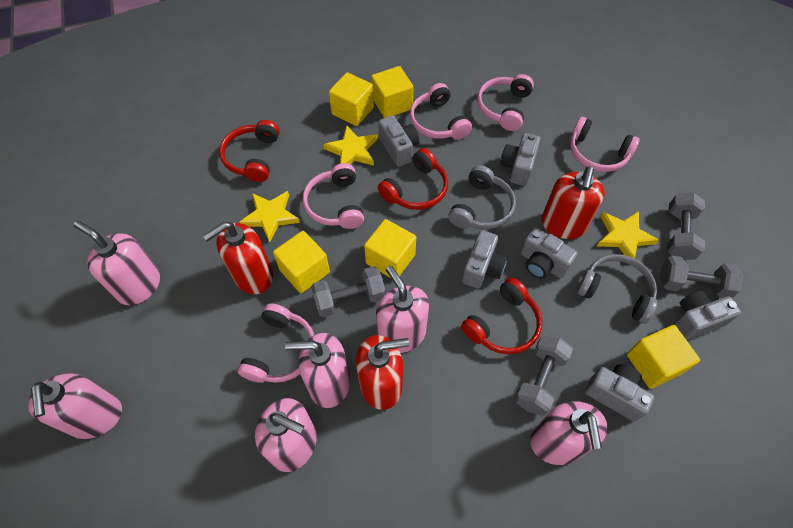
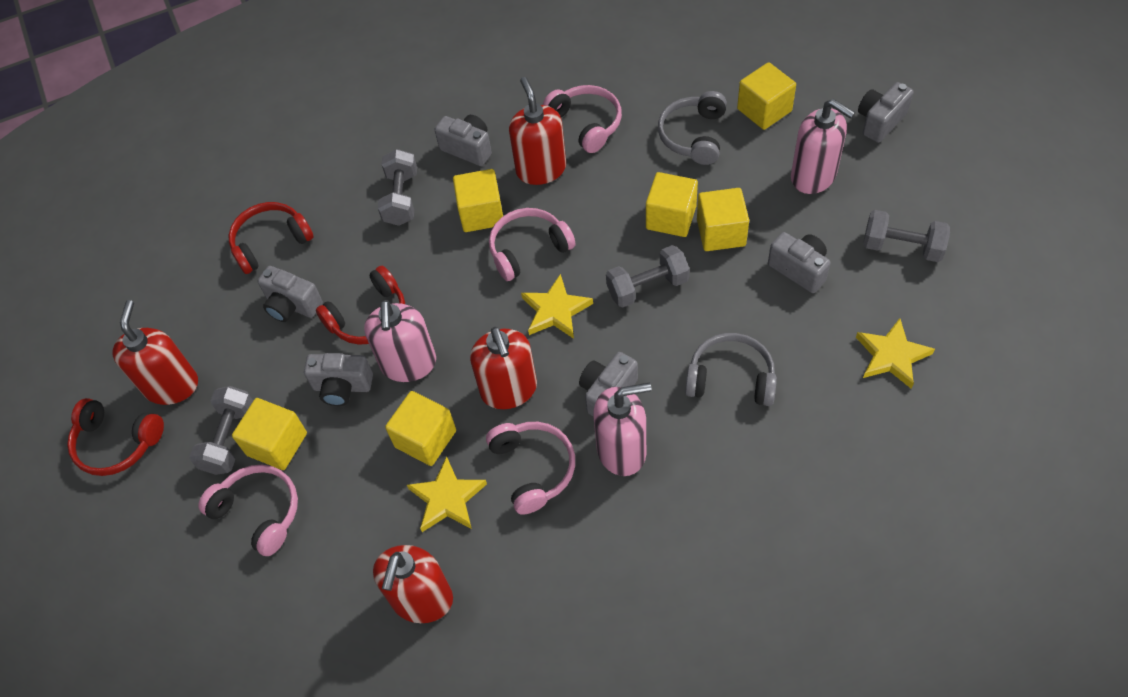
pink headphones: 5 -> 4
pink soap dispenser: 6 -> 3
red soap dispenser: 3 -> 4
yellow cube: 5 -> 6

